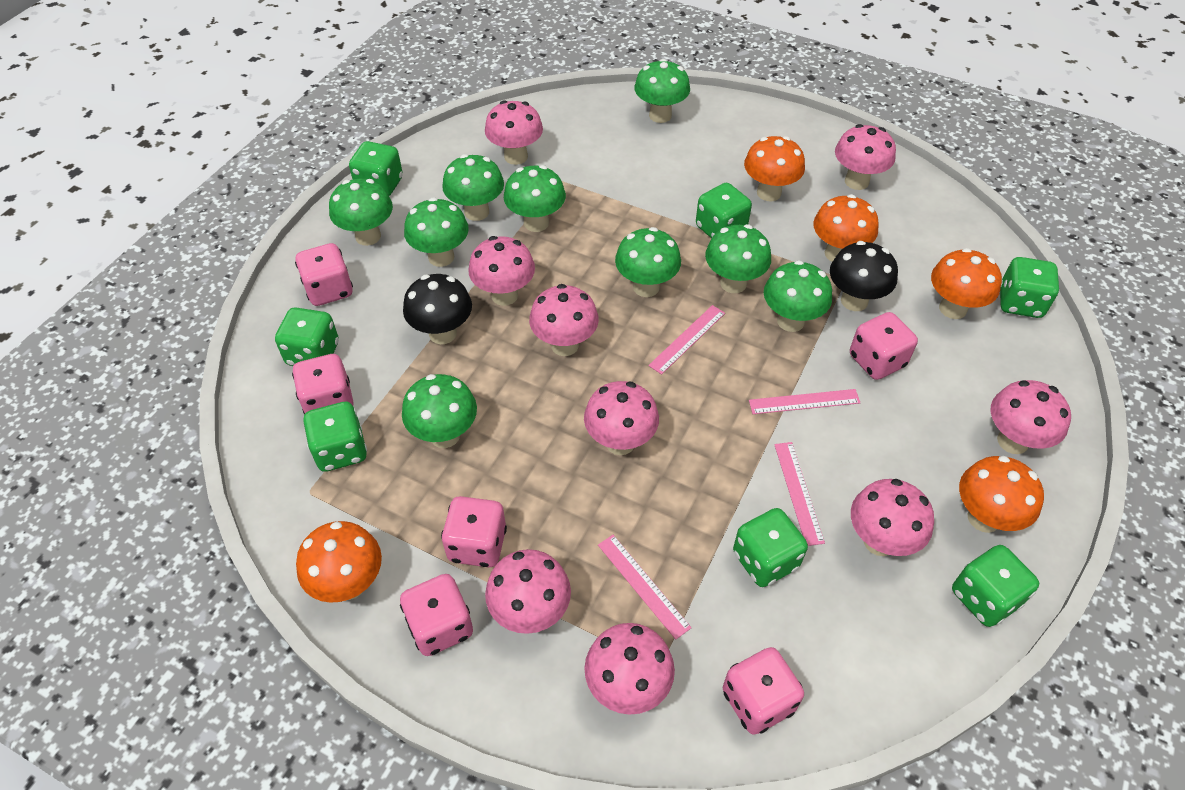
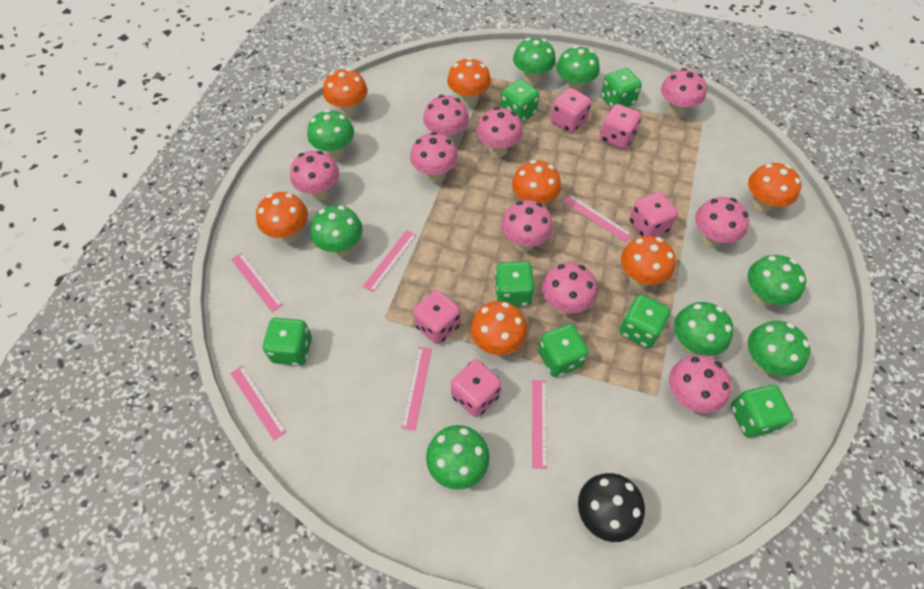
black mushroom: 2 -> 1
green mushroom: 9 -> 8
orange mushroom: 5 -> 7
pink dice: 6 -> 5
pink ruler: 4 -> 6

